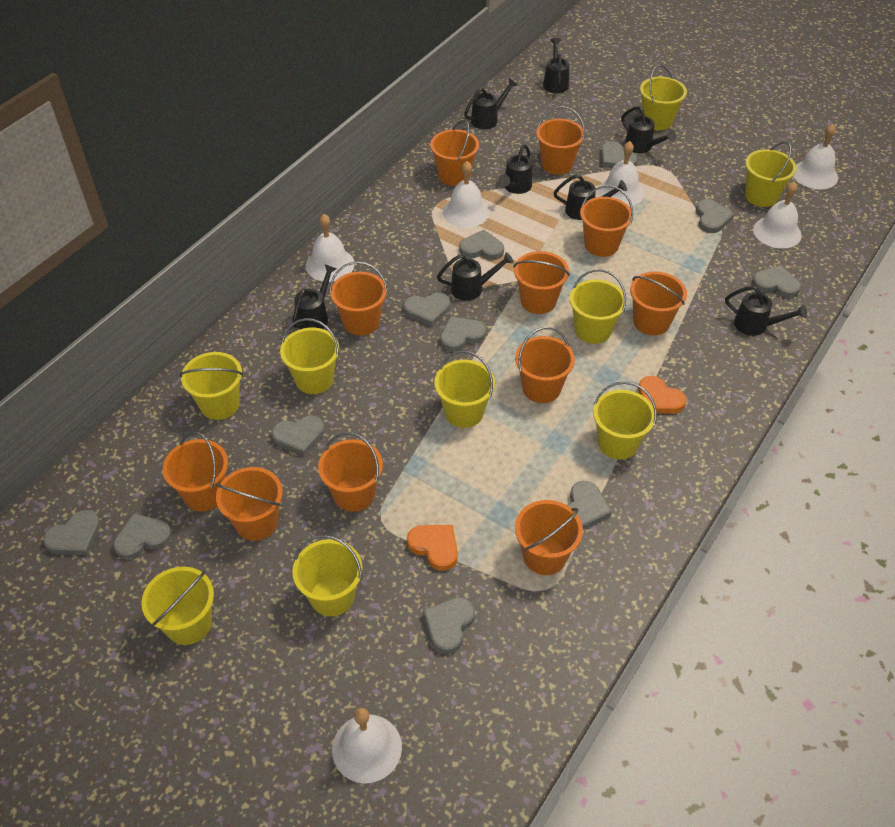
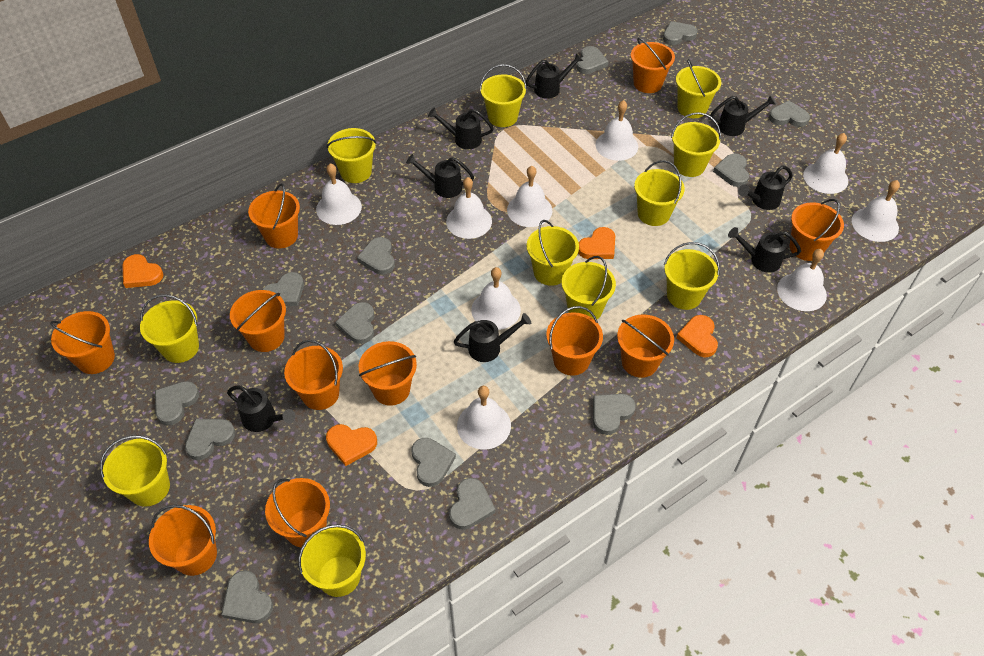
grey heart: 11 -> 13
orange heart: 2 -> 4
white bell: 6 -> 9
yellow bucket: 9 -> 11

